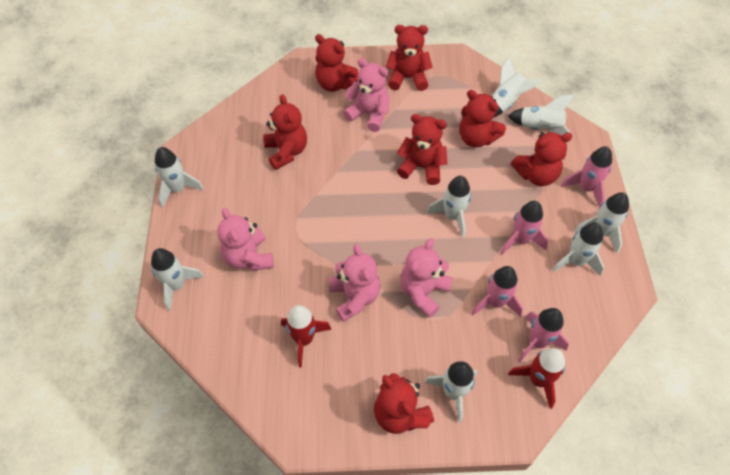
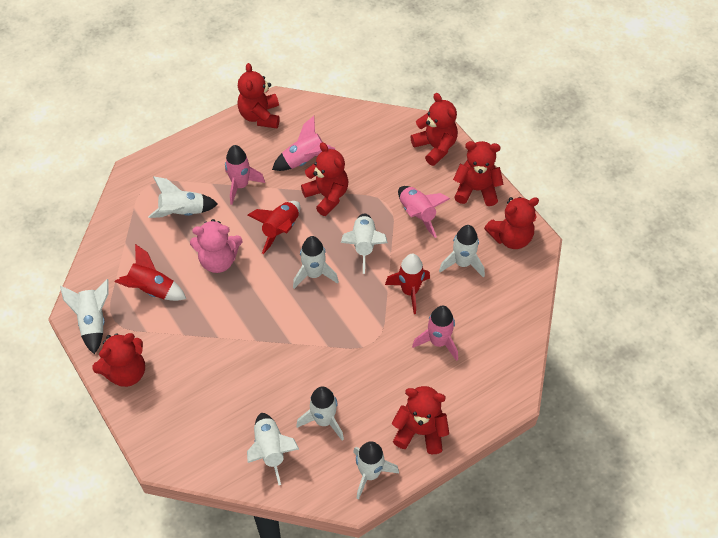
pink teddy bear: 4 -> 1
red rocket: 2 -> 3

